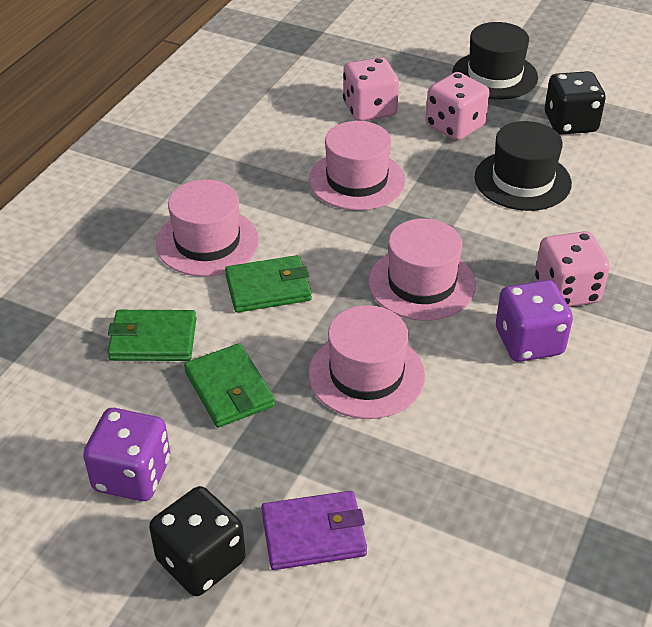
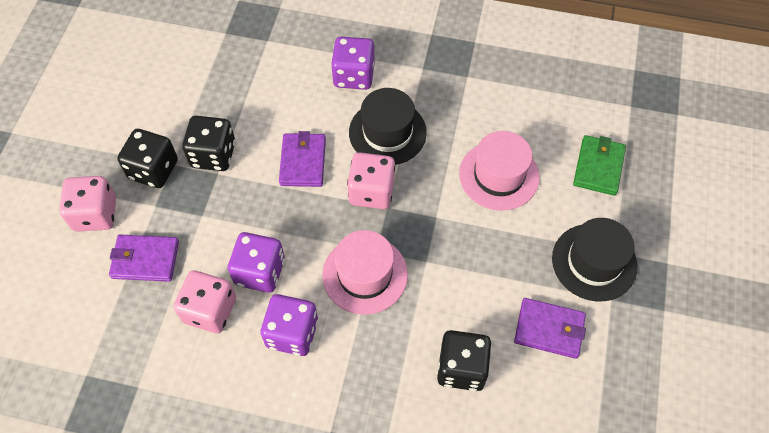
black dice: 2 -> 3
green wallet: 3 -> 1
pink hat: 4 -> 2
purple dice: 2 -> 3
purple wallet: 1 -> 3

